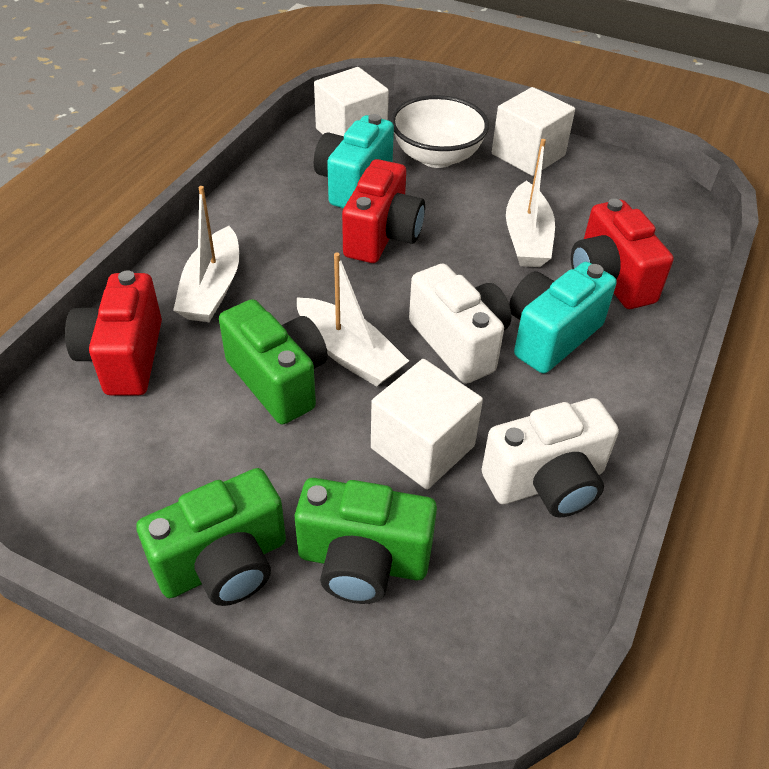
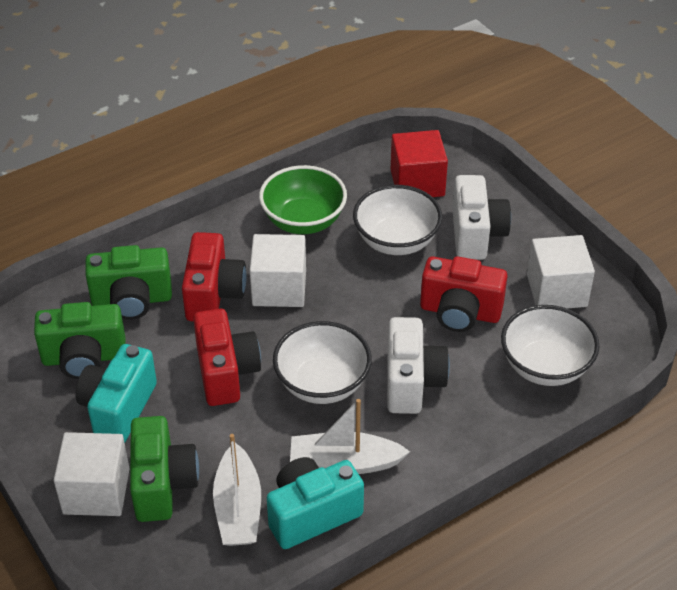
green bowl: 0 -> 1
red cube: 0 -> 1
white boat: 3 -> 2
white bowl: 1 -> 3

